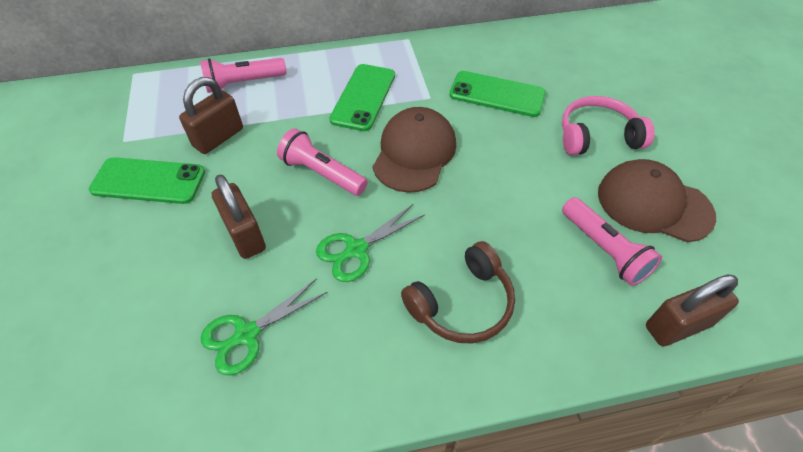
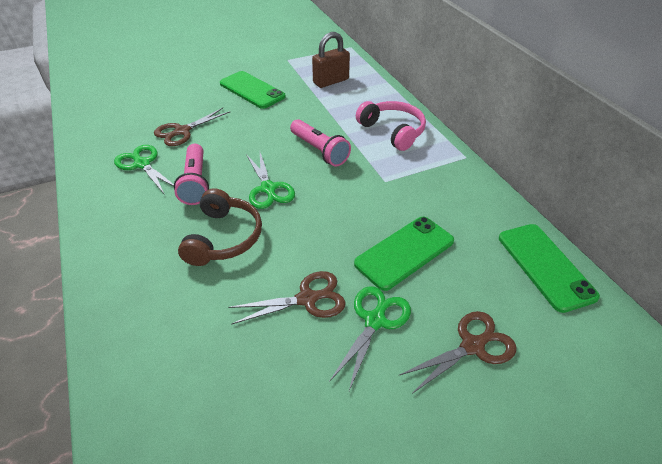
brown cap: 2 -> 0
brown padlock: 3 -> 1
brown scissors: 0 -> 3
green scissors: 2 -> 3
pink flashlight: 3 -> 2

